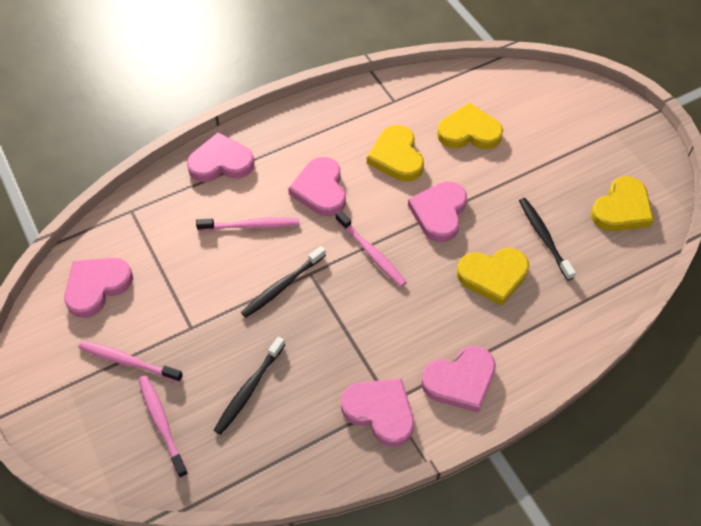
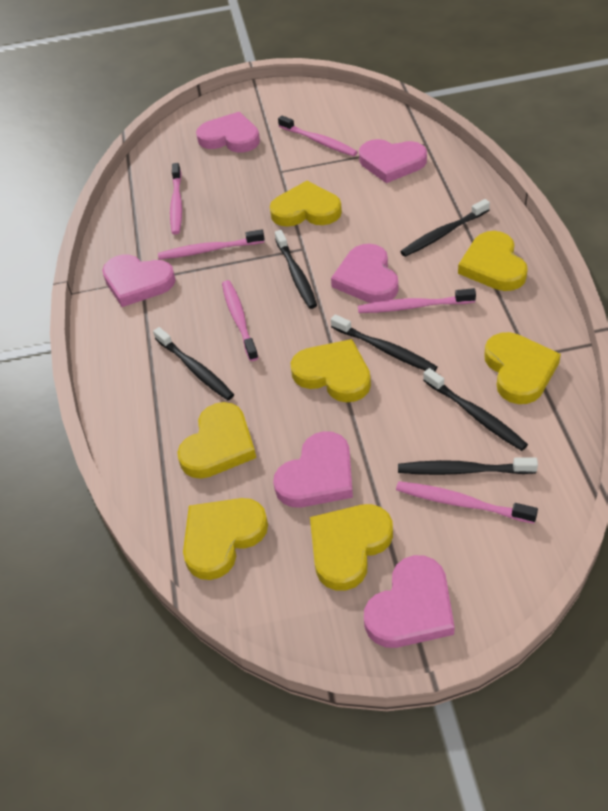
black toothbrush: 3 -> 6
pink toothbrush: 4 -> 6
yellow heart: 4 -> 7

